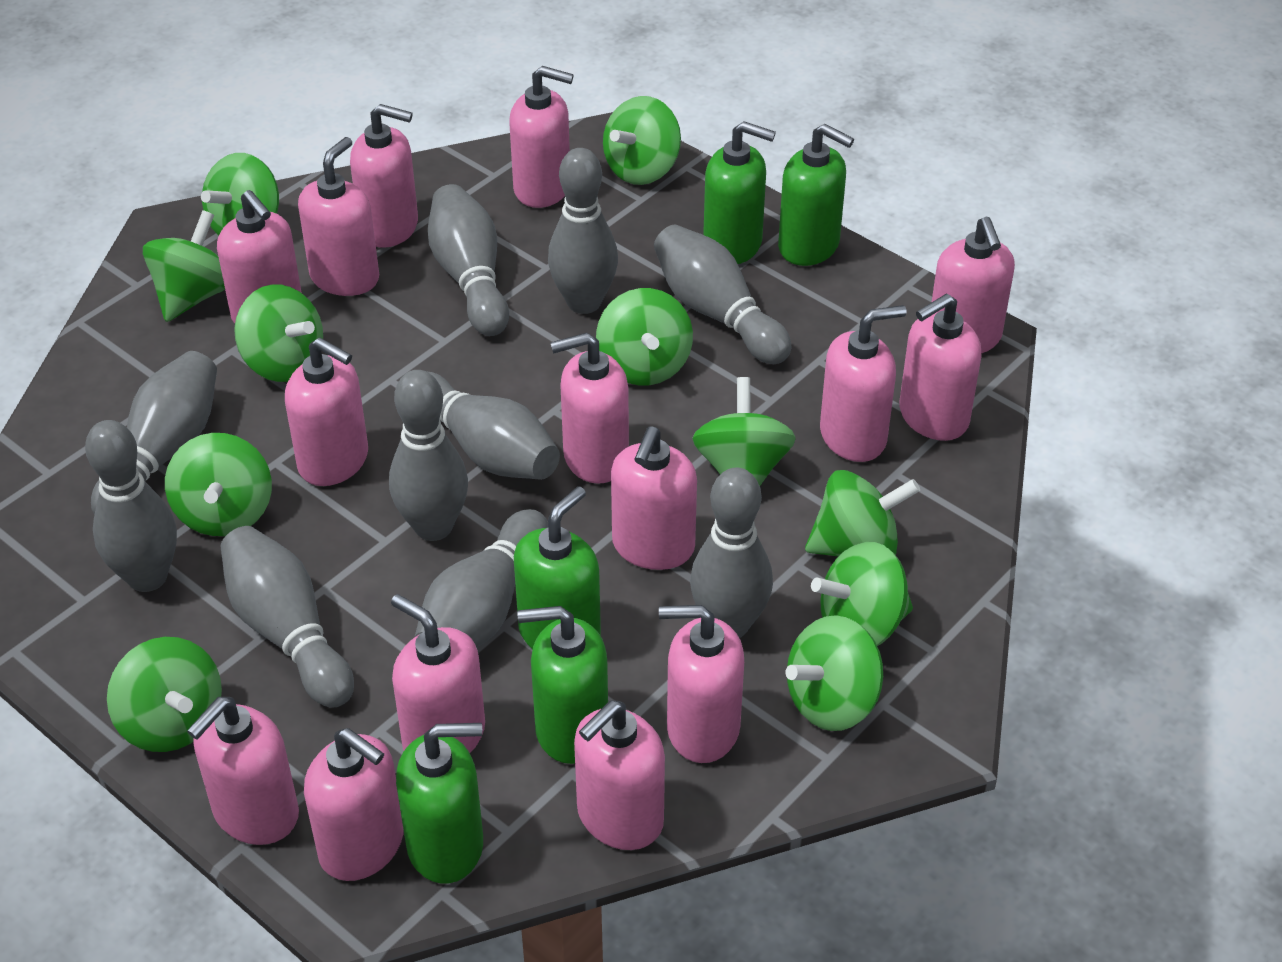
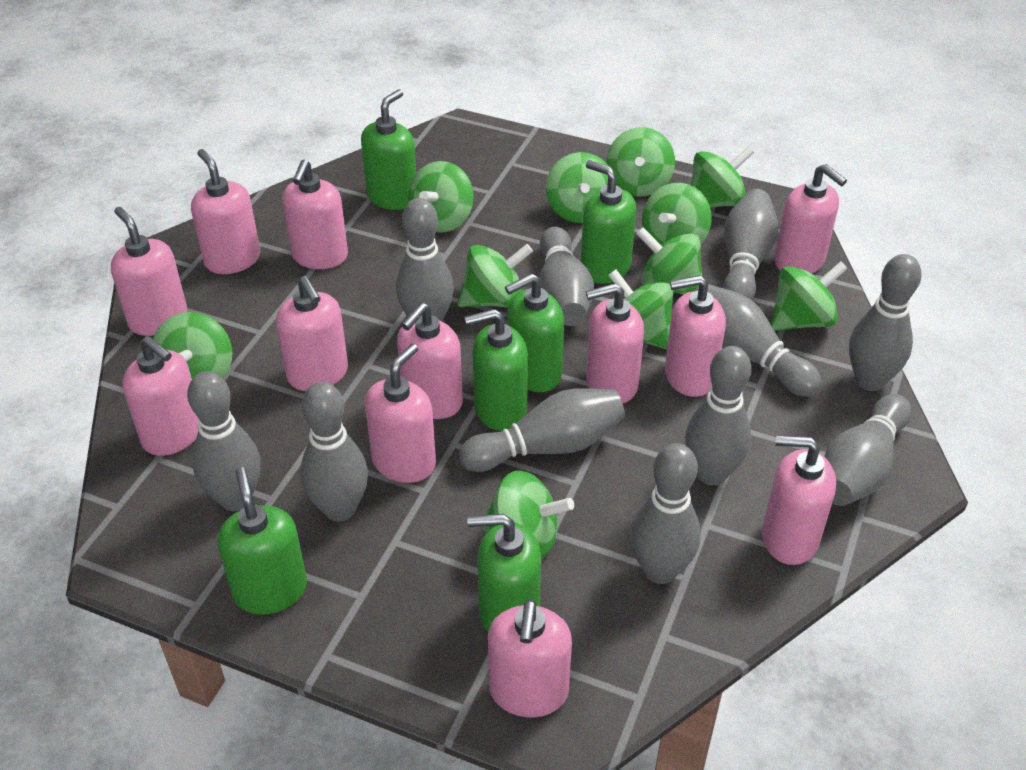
green soap dispenser: 5 -> 6
grey bowling pin: 10 -> 11
pink soap dispenser: 15 -> 12

